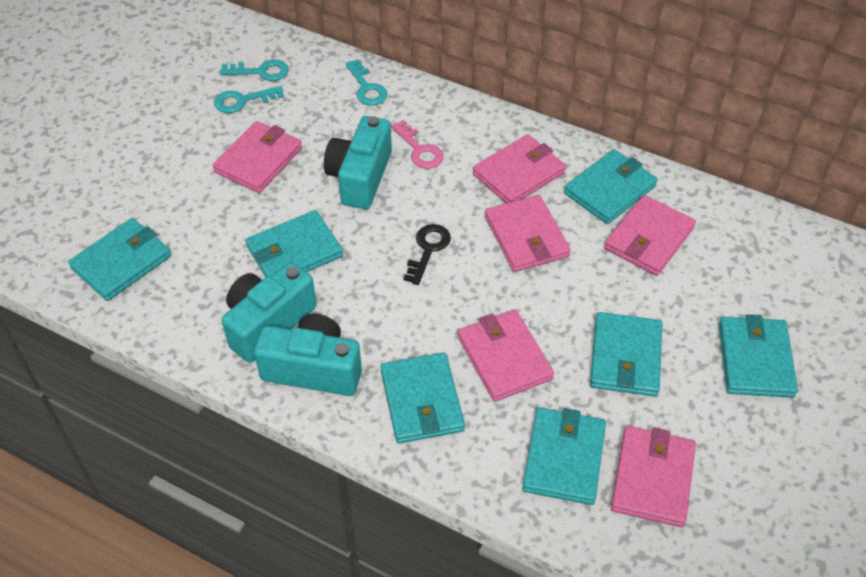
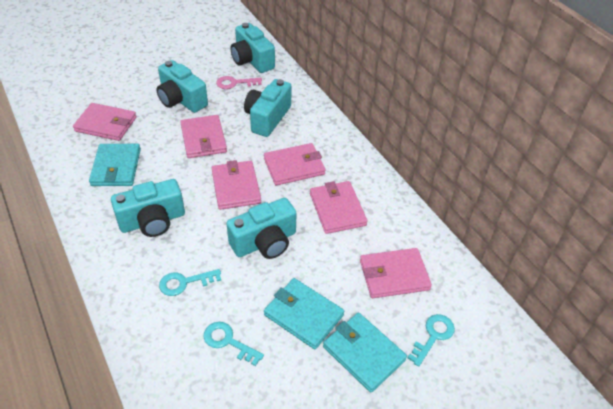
black key: 1 -> 0
turquoise camera: 3 -> 5
turquoise wallet: 7 -> 3

